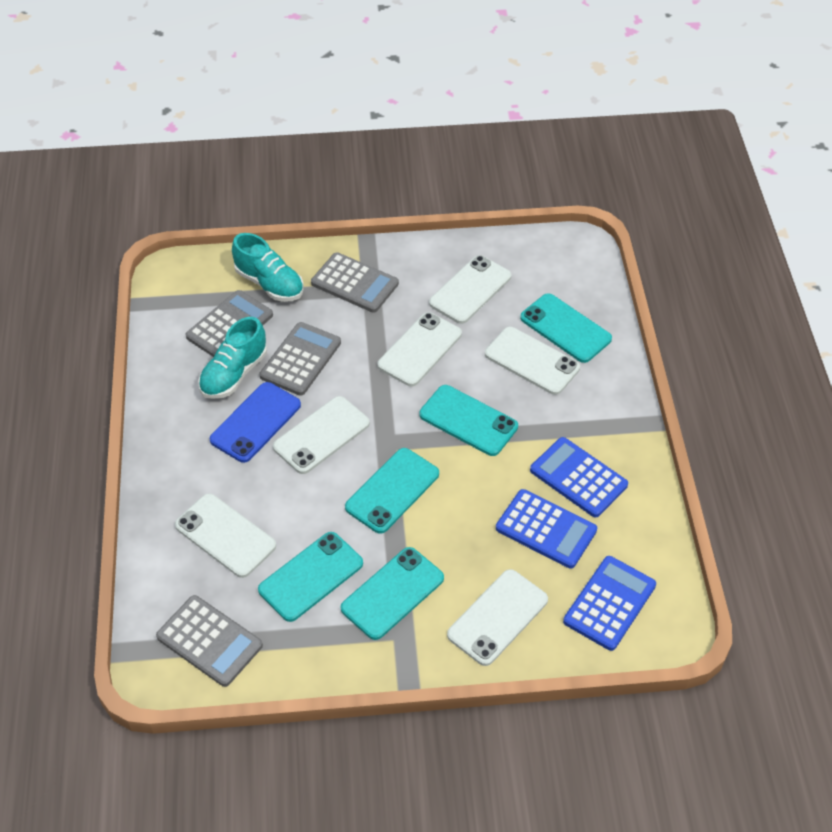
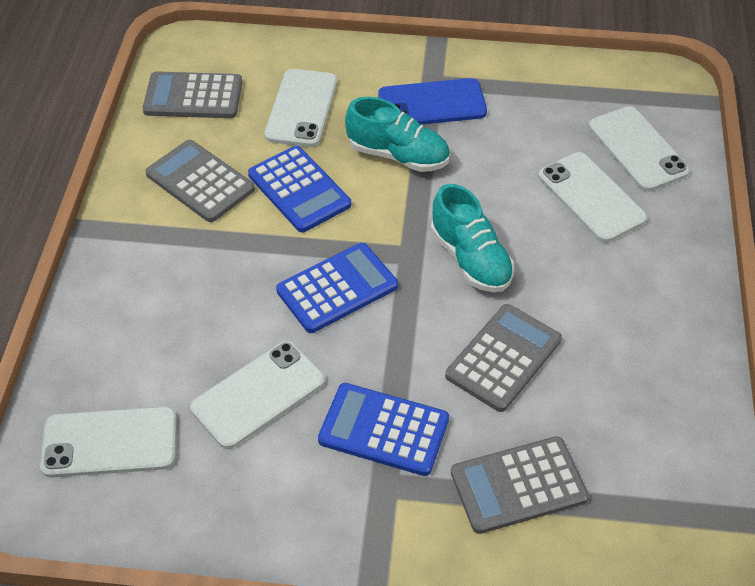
turquoise phone: 5 -> 0
white phone: 6 -> 5

